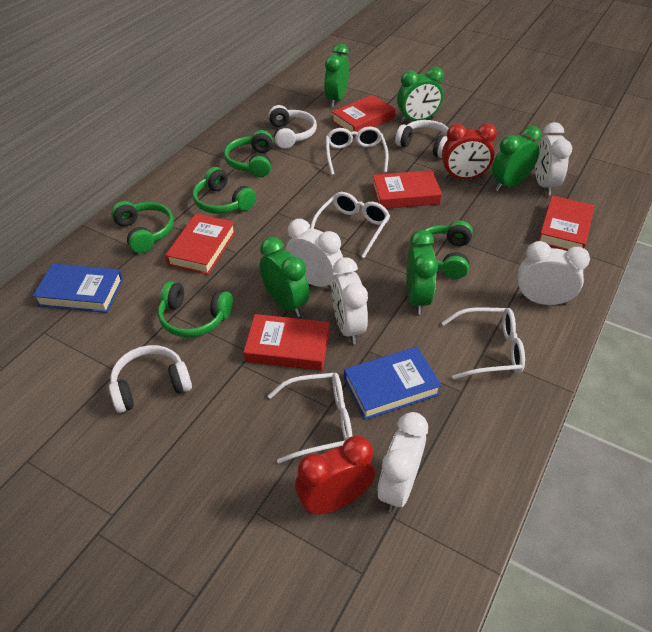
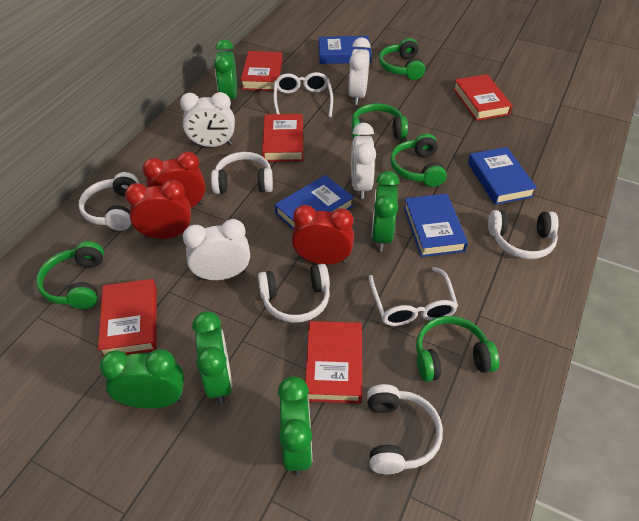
blue book: 2 -> 4
red clock: 2 -> 3
white clock: 5 -> 4
white glasses: 4 -> 2
white headphones: 3 -> 5

